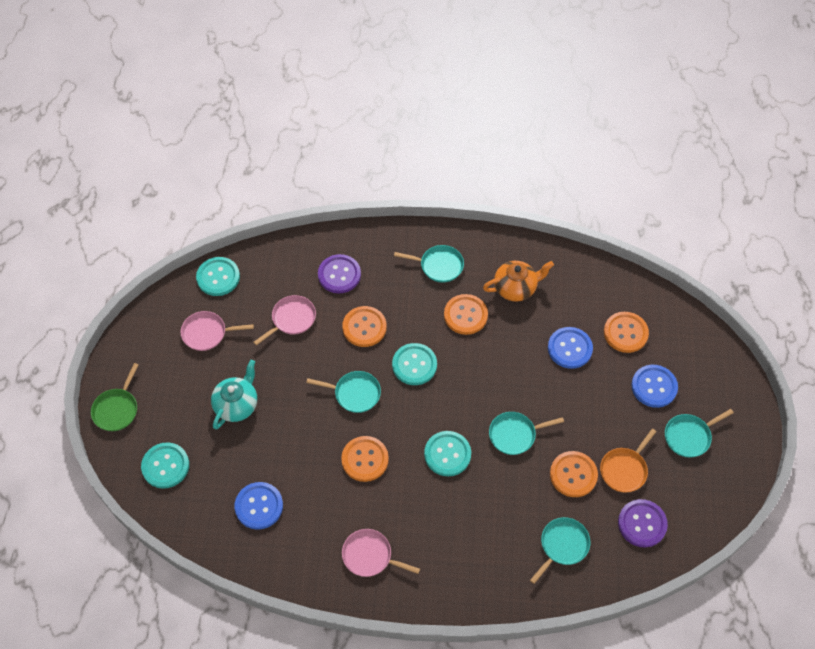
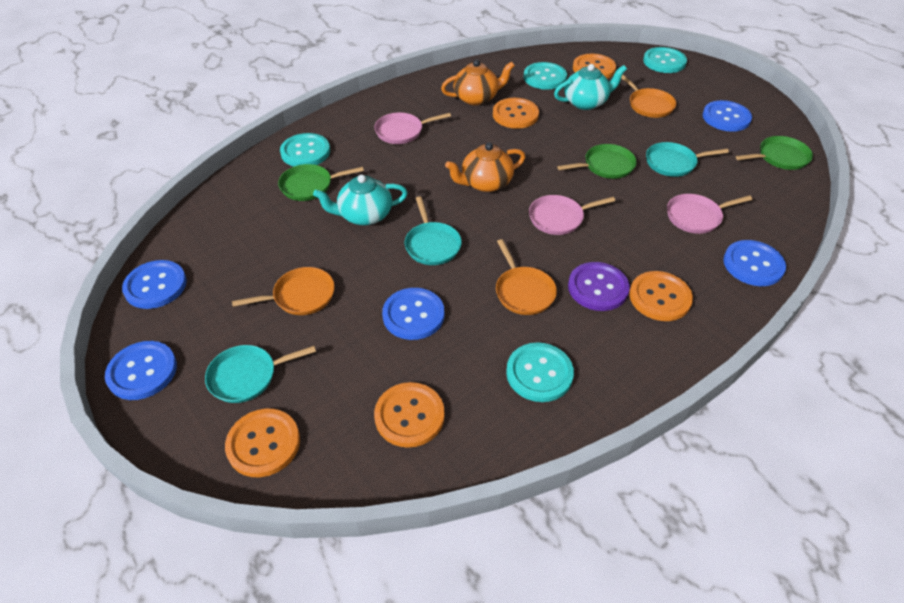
blue button: 3 -> 5
green pan: 1 -> 3
orange pan: 1 -> 3
orange teapot: 1 -> 2
purple button: 2 -> 1
turquoise pan: 5 -> 3
turquoise teapot: 1 -> 2

